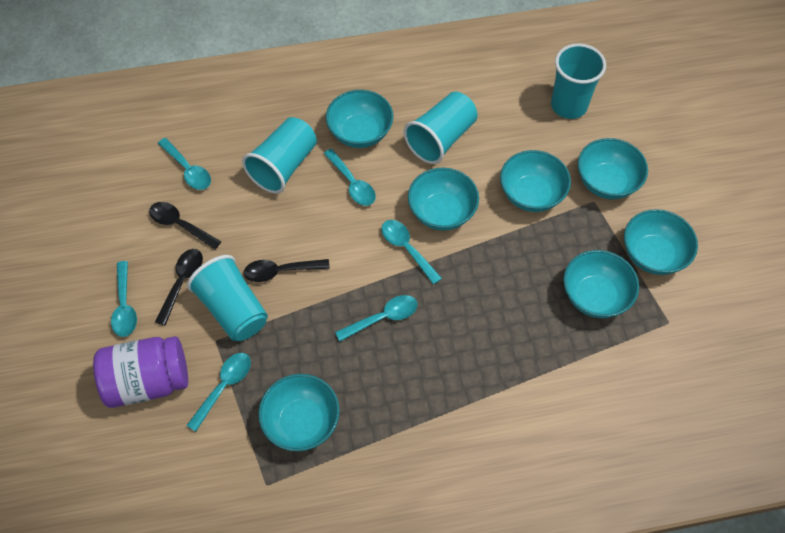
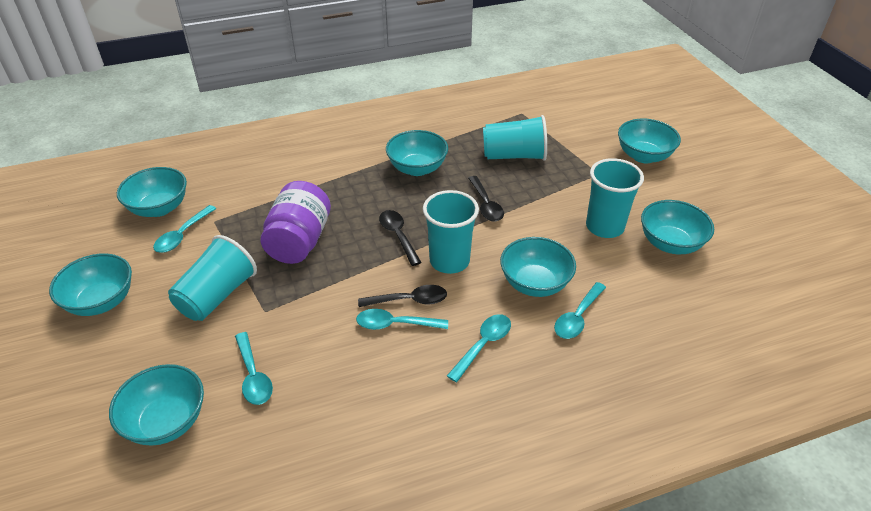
turquoise spoon: 6 -> 5

